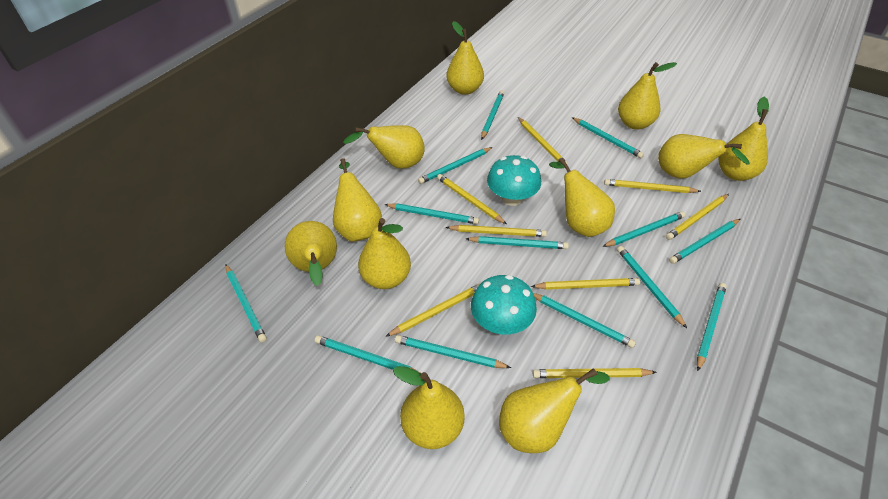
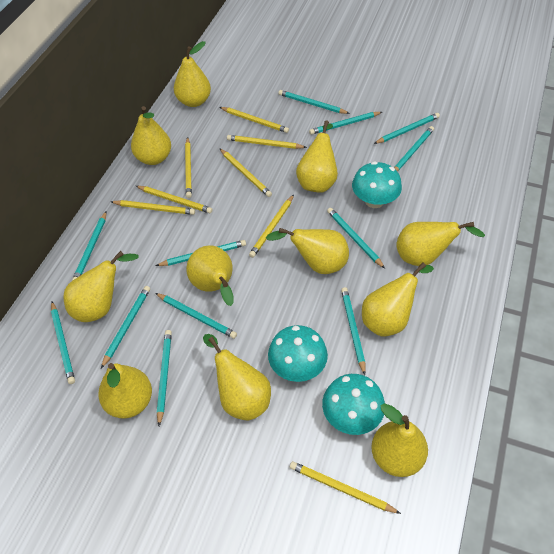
turquoise mushroom: 2 -> 3
turquoise pencil: 13 -> 12

